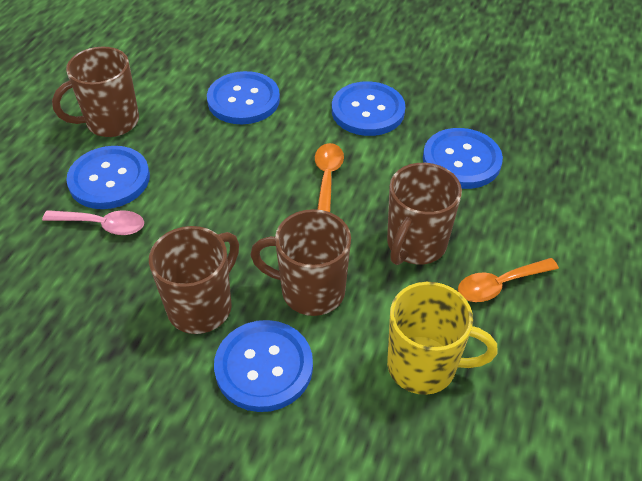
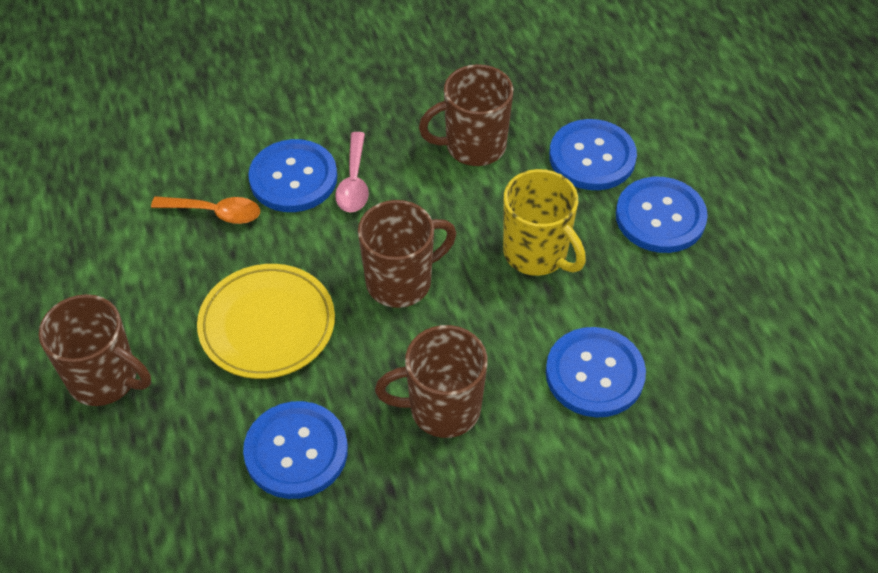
orange spoon: 2 -> 1
yellow plate: 0 -> 1

